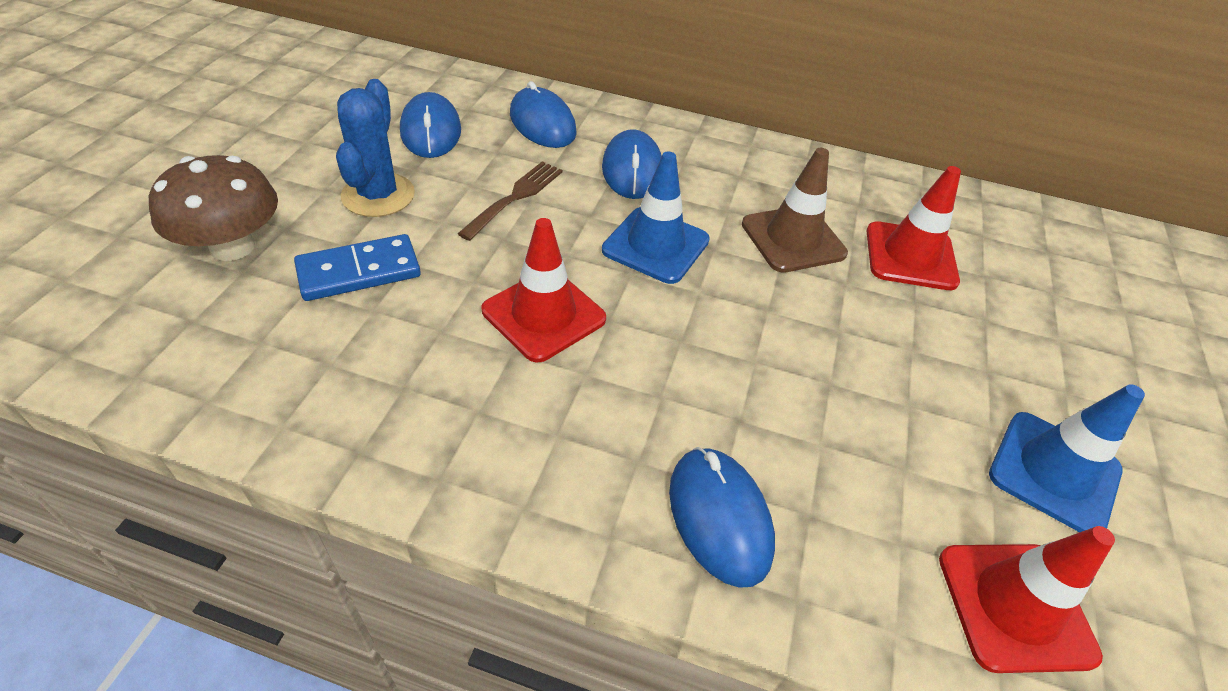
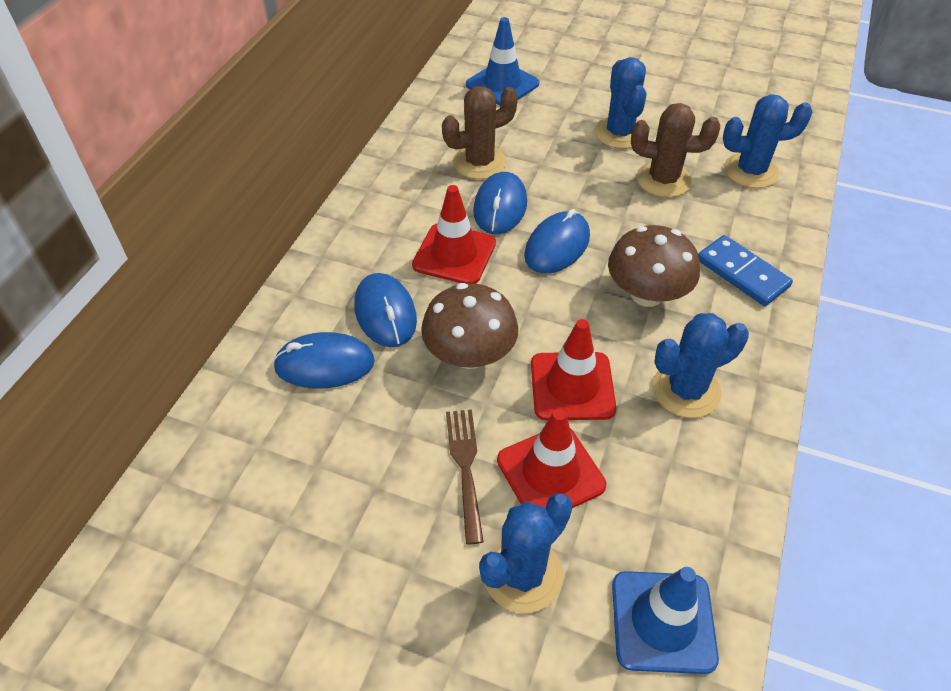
blue cactus: 1 -> 4
brown cactus: 0 -> 2
brown mushroom: 1 -> 2
brown traffic cone: 1 -> 0

